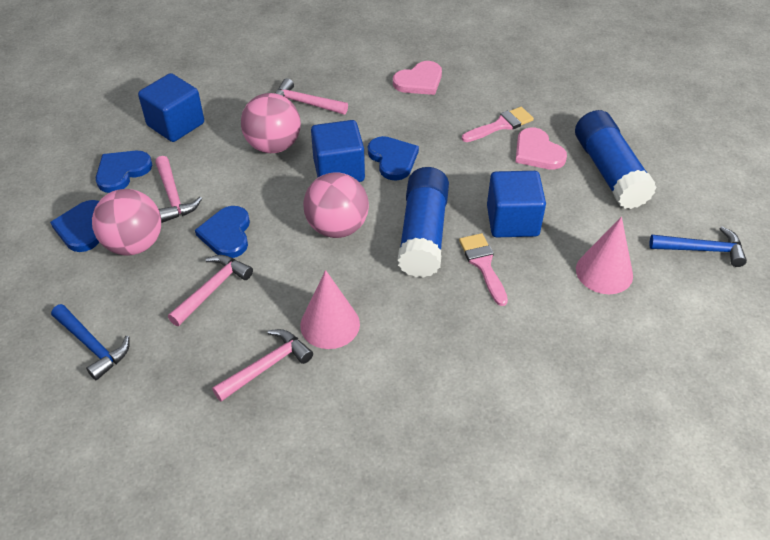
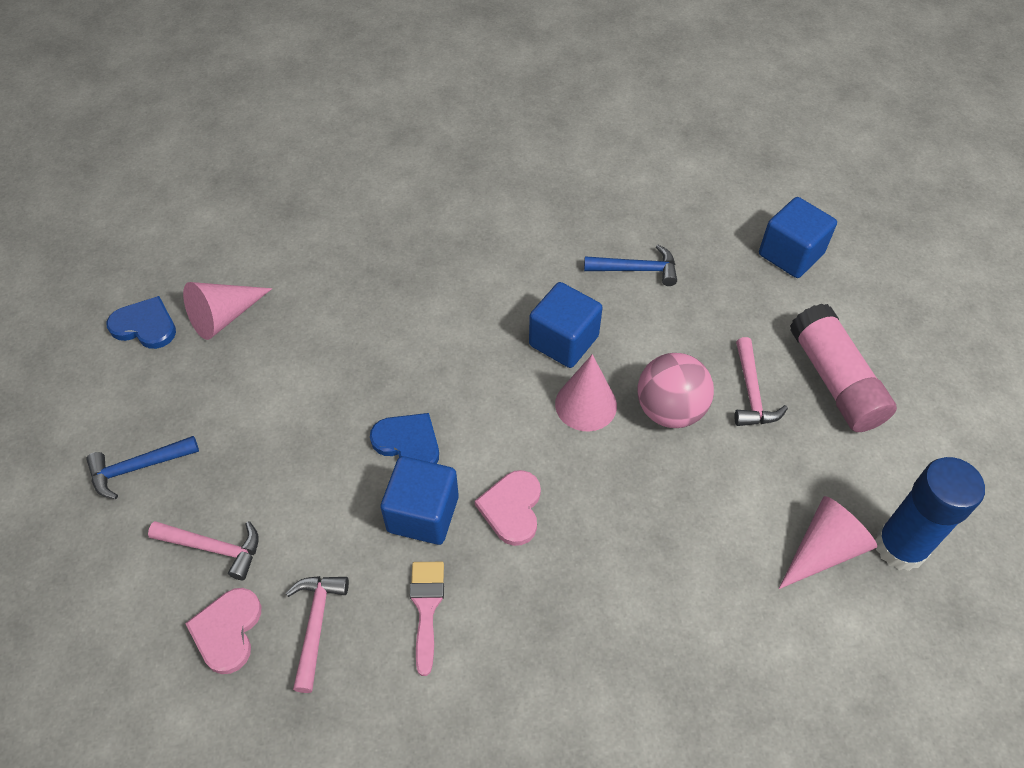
blue glue stick: 2 -> 1
blue heart: 4 -> 2
pink ball: 3 -> 1
pink brush: 2 -> 1
pink cone: 2 -> 3
pink glue stick: 0 -> 1
pink hammer: 4 -> 3

